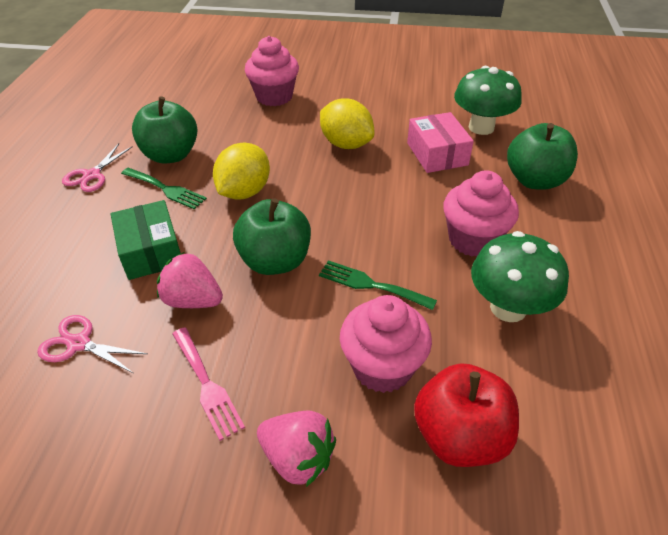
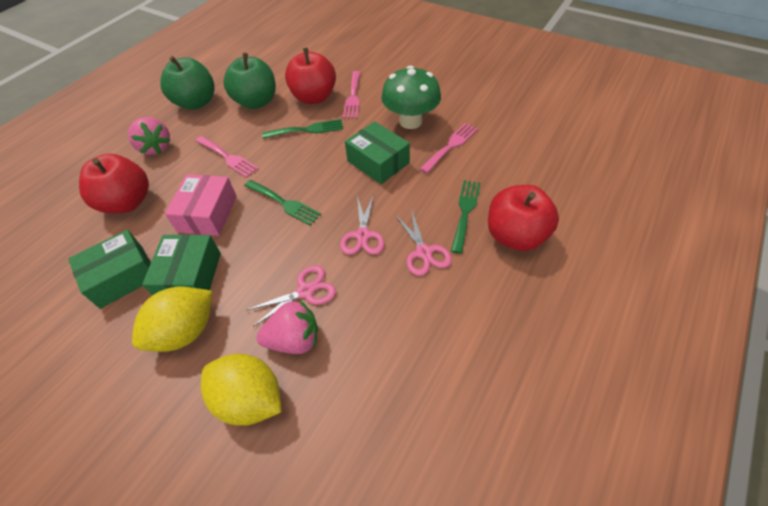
green apple: 3 -> 2
green box: 1 -> 3
green fork: 2 -> 3
green mushroom: 2 -> 1
pink cupcake: 3 -> 0
pink fork: 1 -> 3
pink scissors: 2 -> 3
red apple: 1 -> 3

